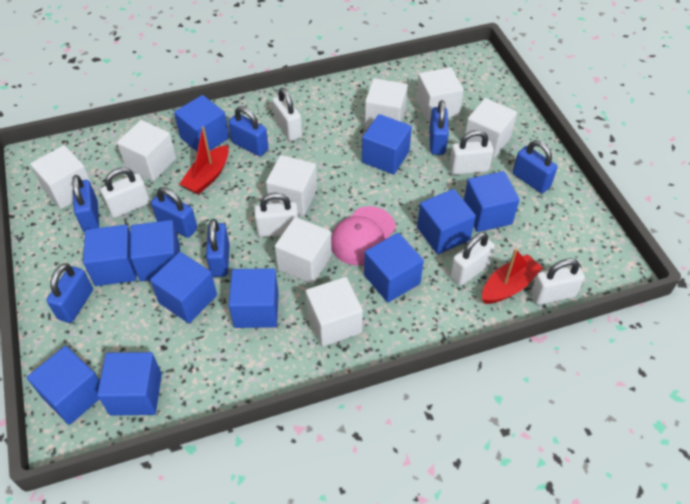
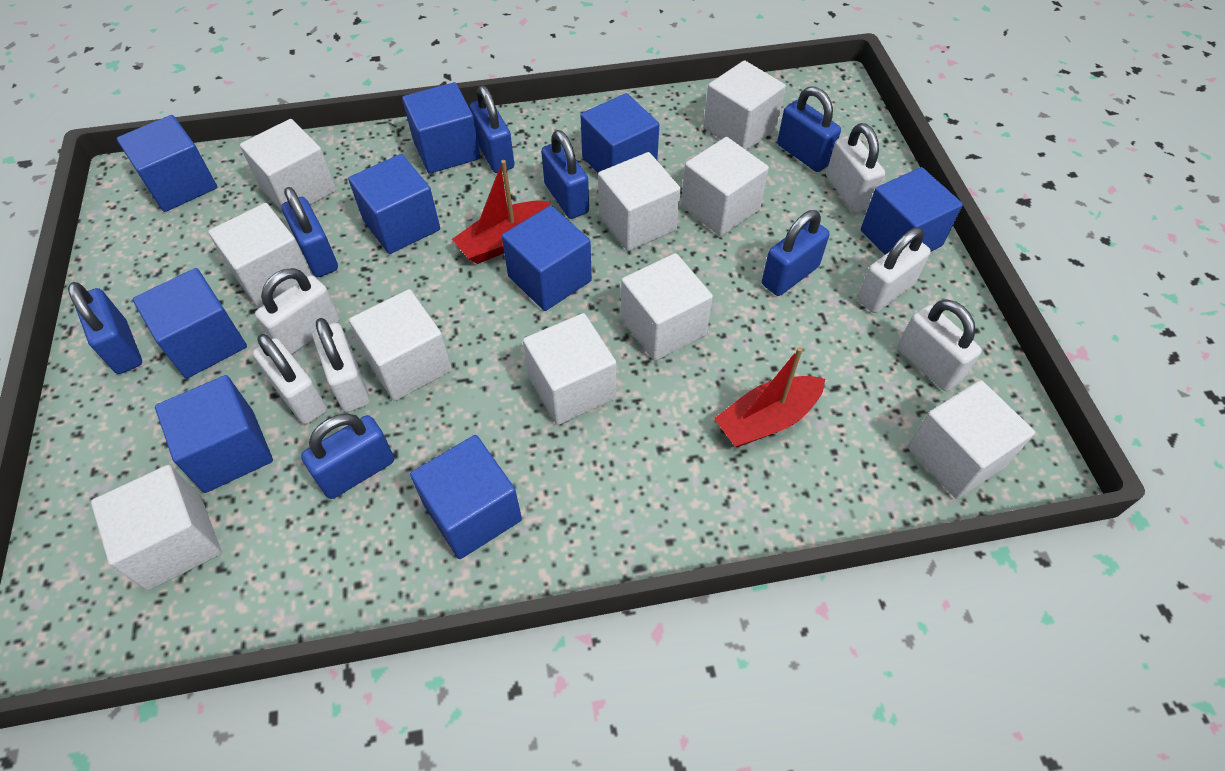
blue cube: 11 -> 9
pink cap: 1 -> 0
white cube: 8 -> 10

